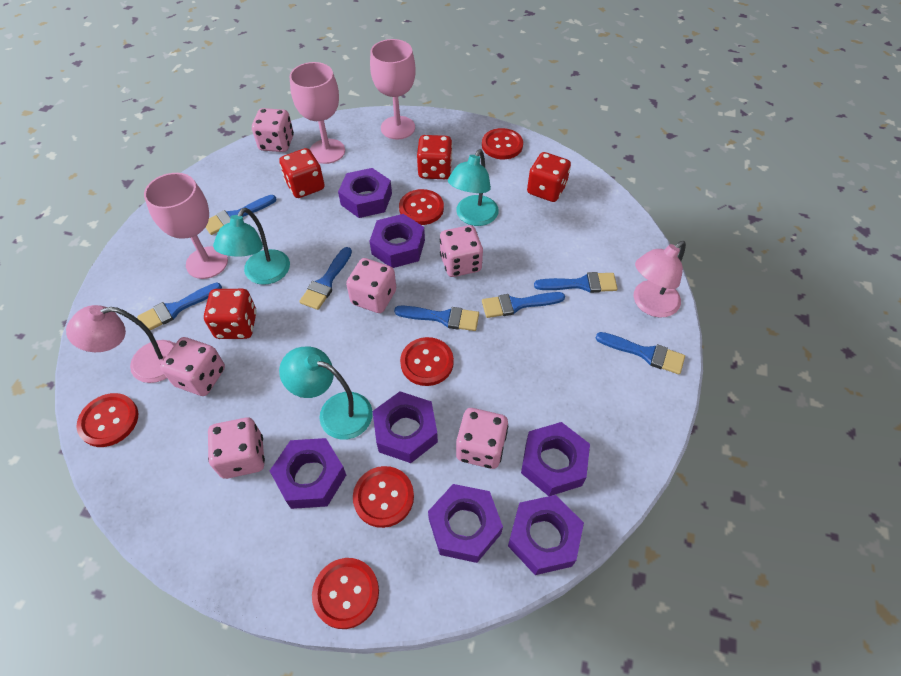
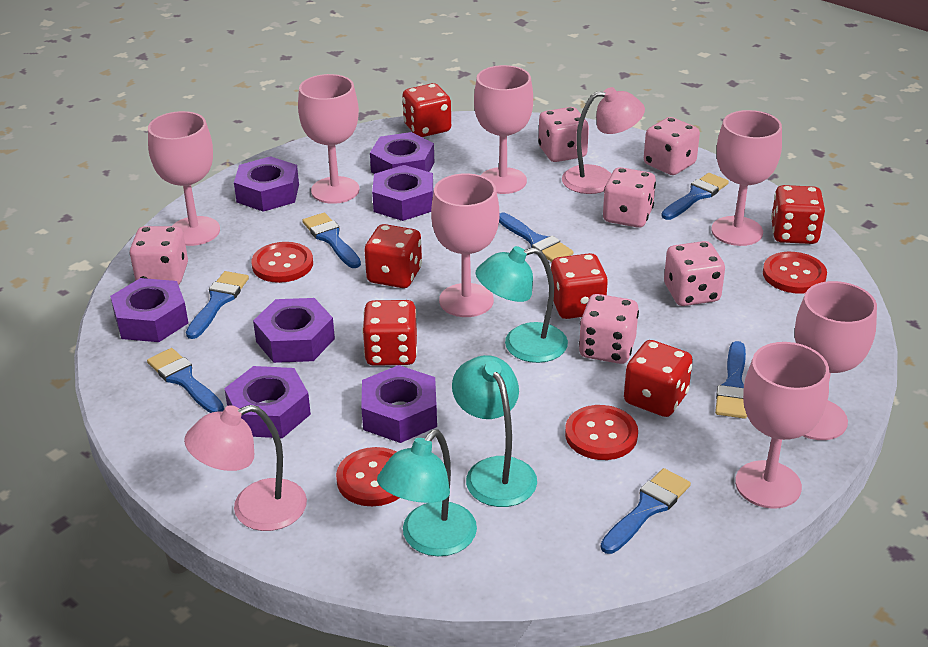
pink goblet: 3 -> 7
red button: 6 -> 4
red dice: 4 -> 6

